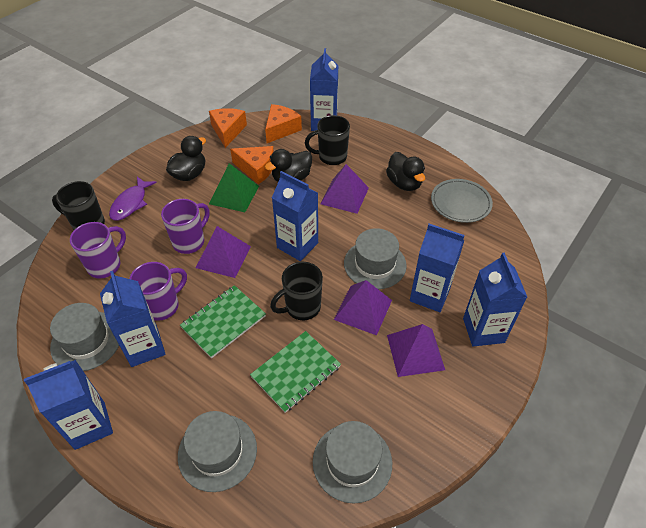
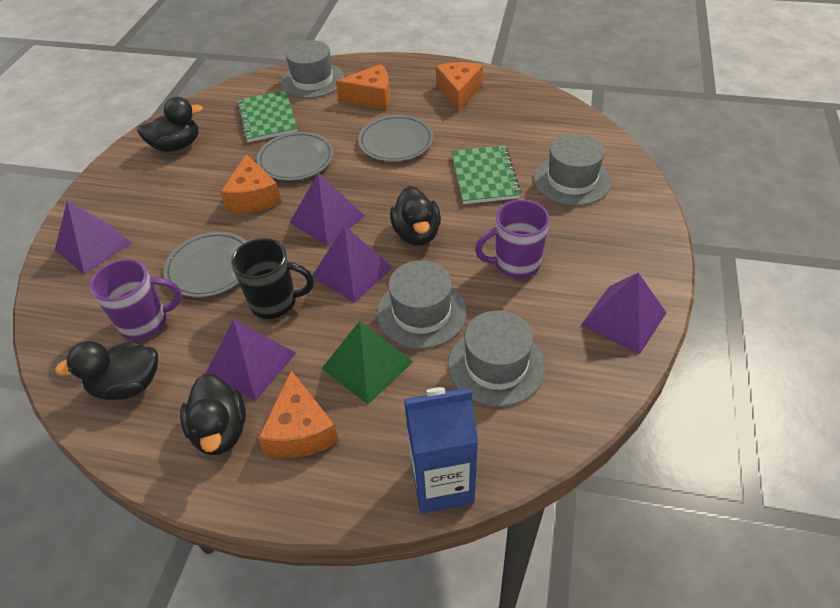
black duck: 3 -> 4
black mug: 3 -> 1
blue carton: 6 -> 1
grey plate: 1 -> 3
orange cheese: 3 -> 4
purple fish: 1 -> 0
purple mug: 3 -> 2
purple pyramid: 4 -> 5

